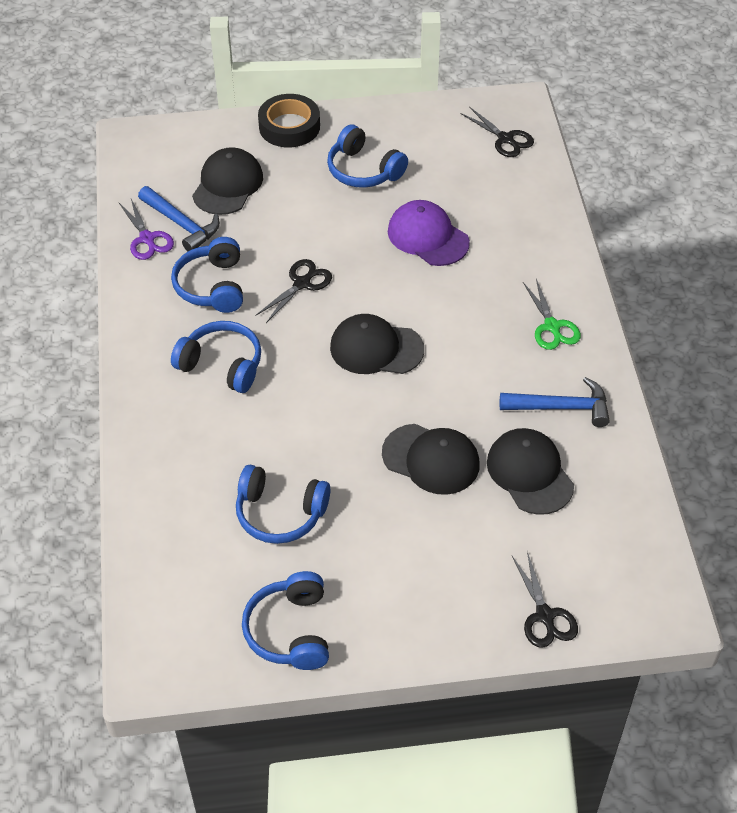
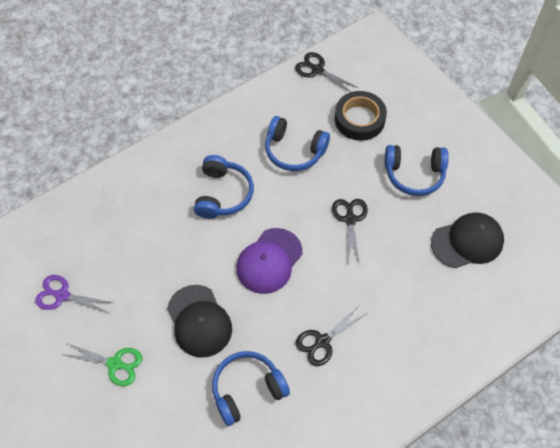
black cap: 4 -> 2
blue hammer: 2 -> 0
blue headphones: 5 -> 4

